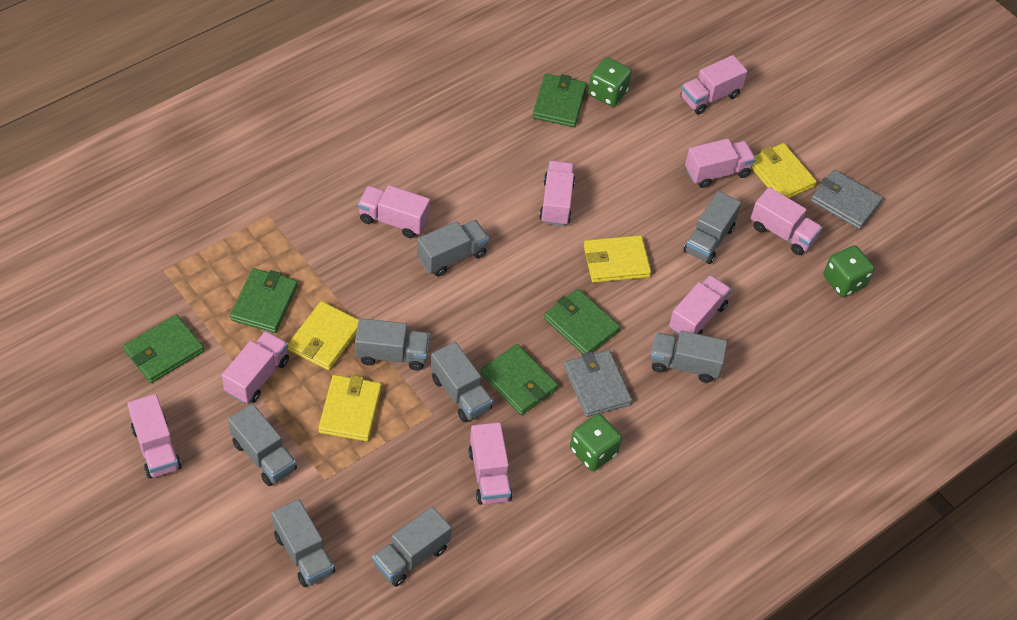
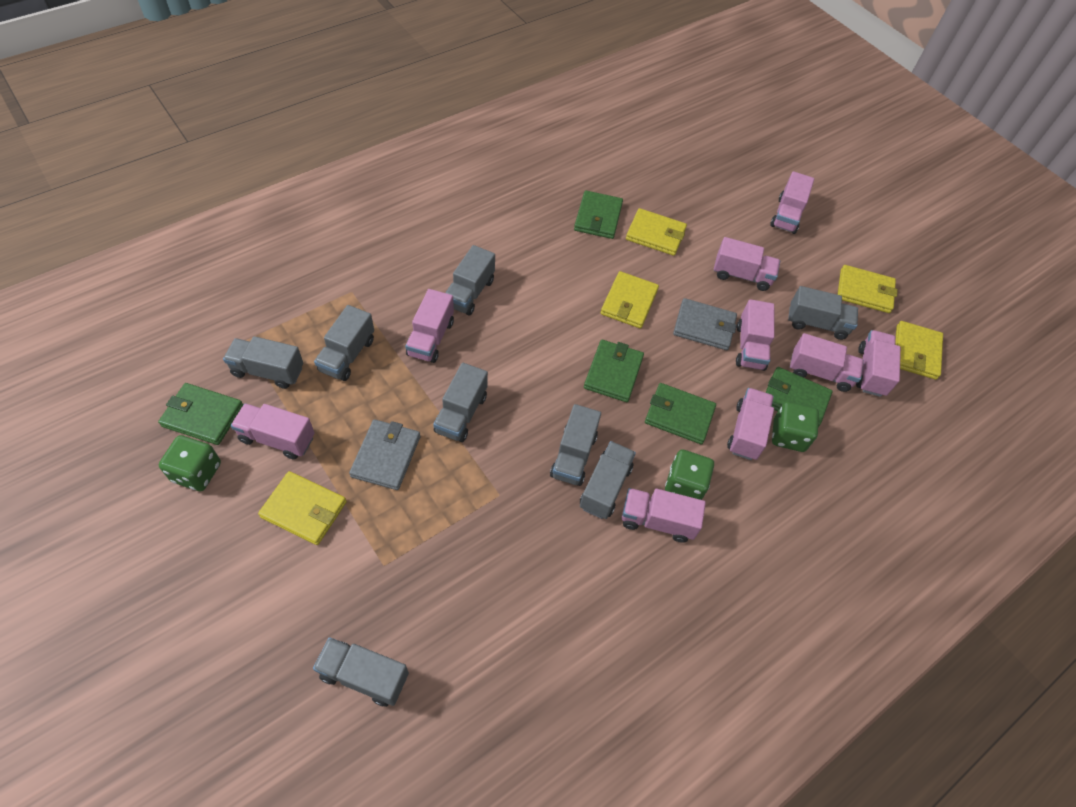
yellow wallet: 4 -> 5

